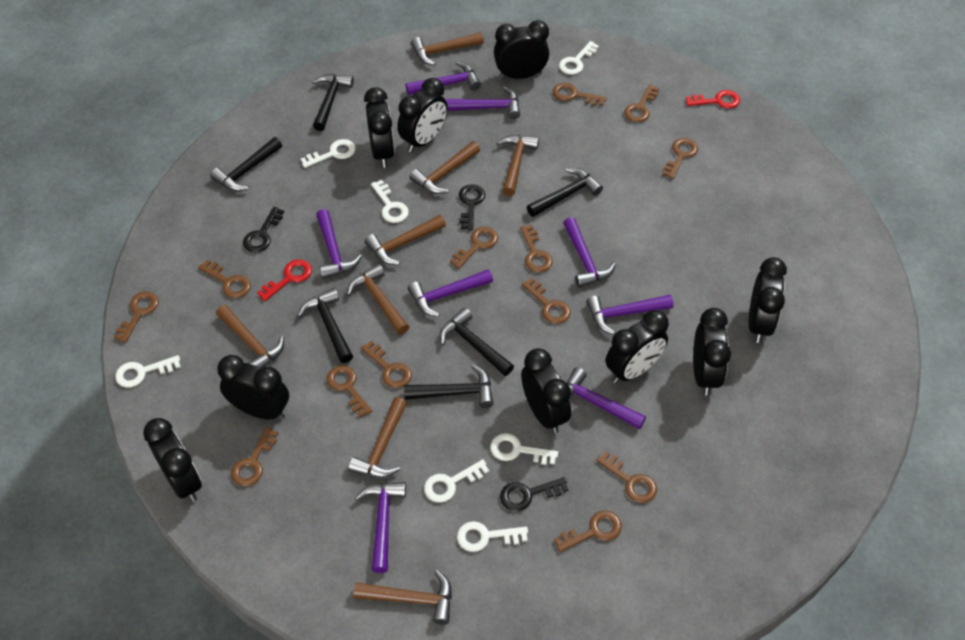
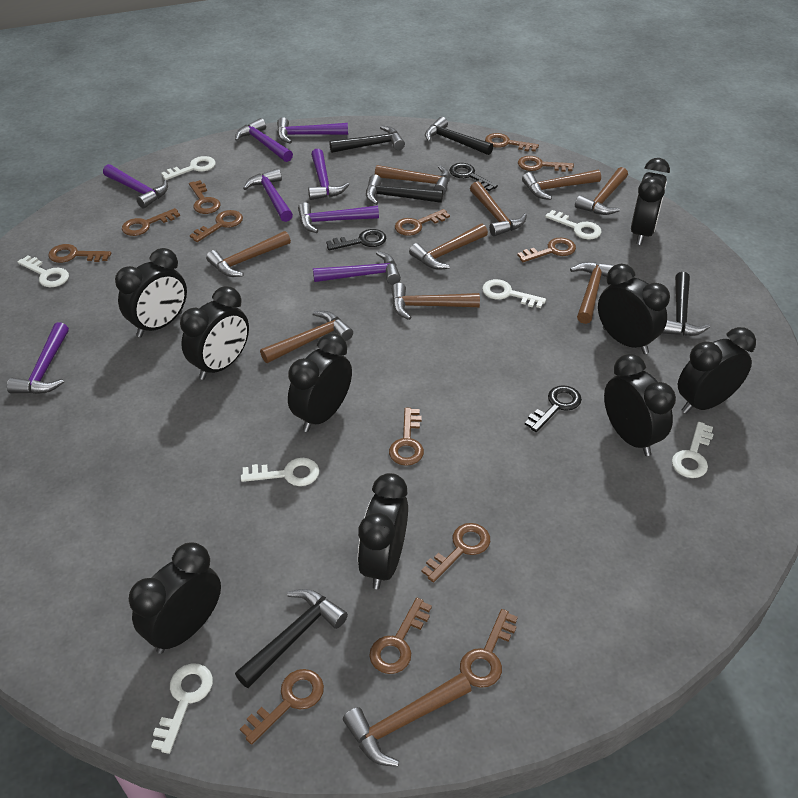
black hammer: 6 -> 5
brown hammer: 8 -> 10
red key: 2 -> 0

